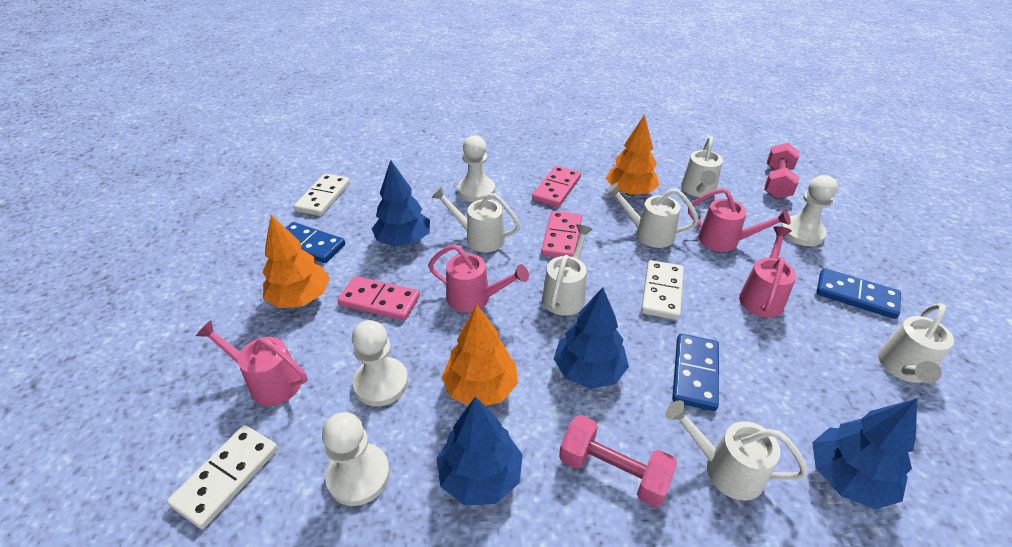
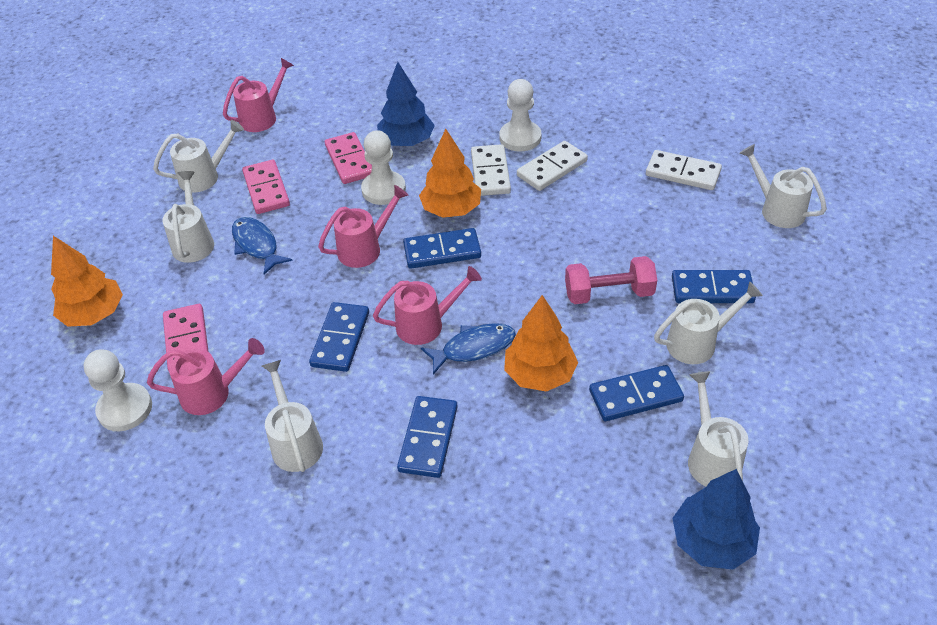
blue domino: 3 -> 5
blue fish: 0 -> 2
blue tree: 4 -> 2
pink dumbbell: 2 -> 1
white pawn: 4 -> 3

